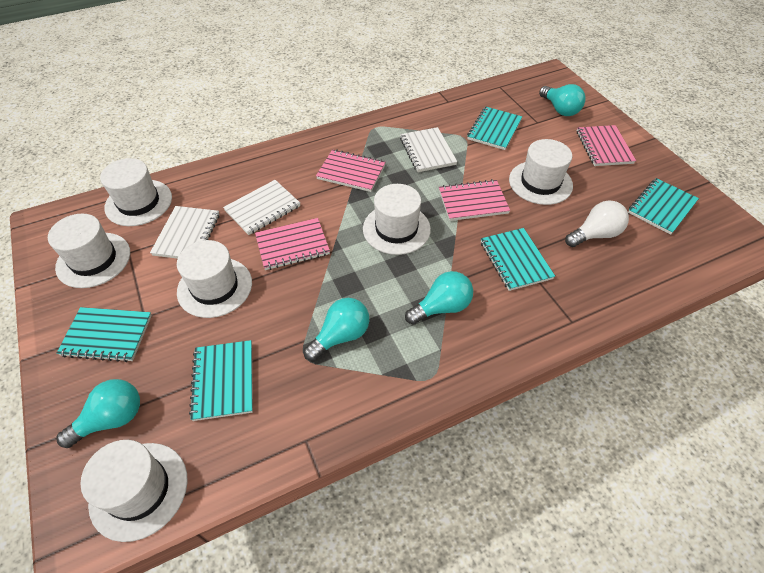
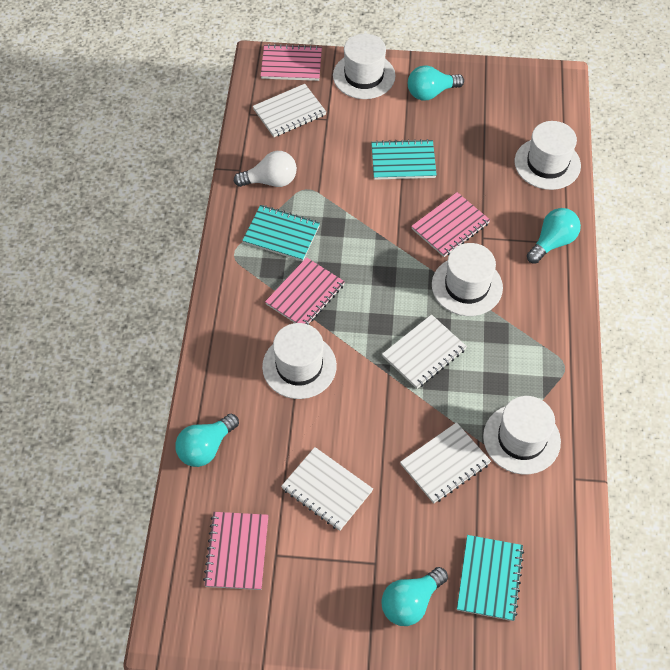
turquoise notebook: 5 -> 3
white hat: 6 -> 5
white notebook: 3 -> 4

